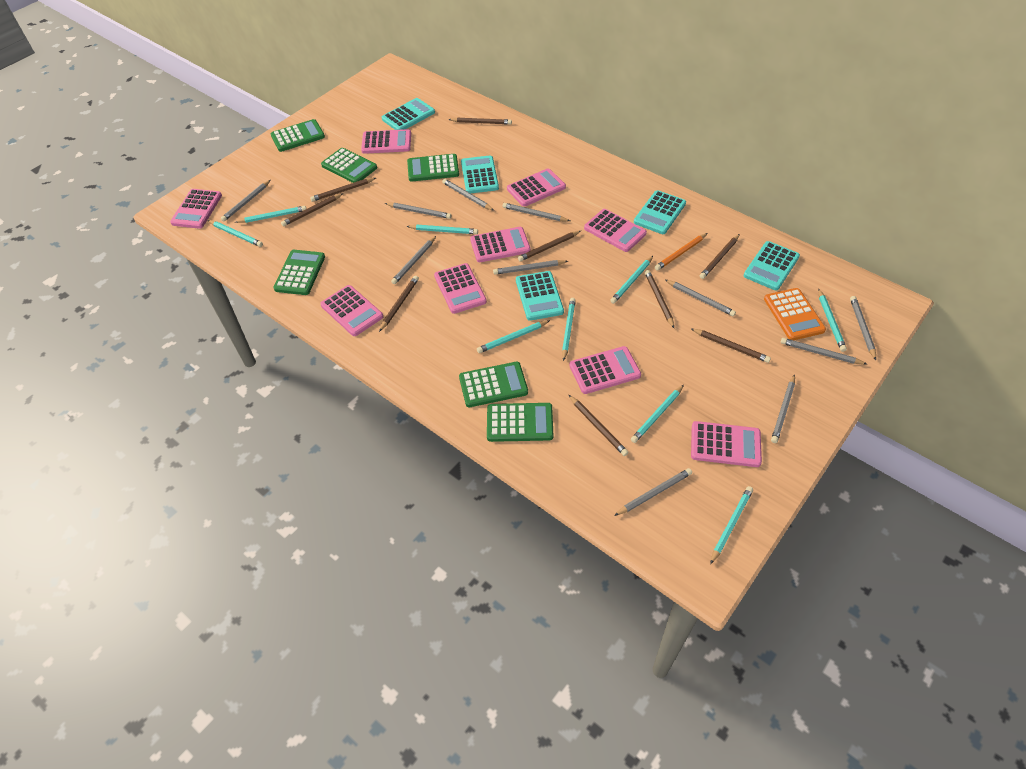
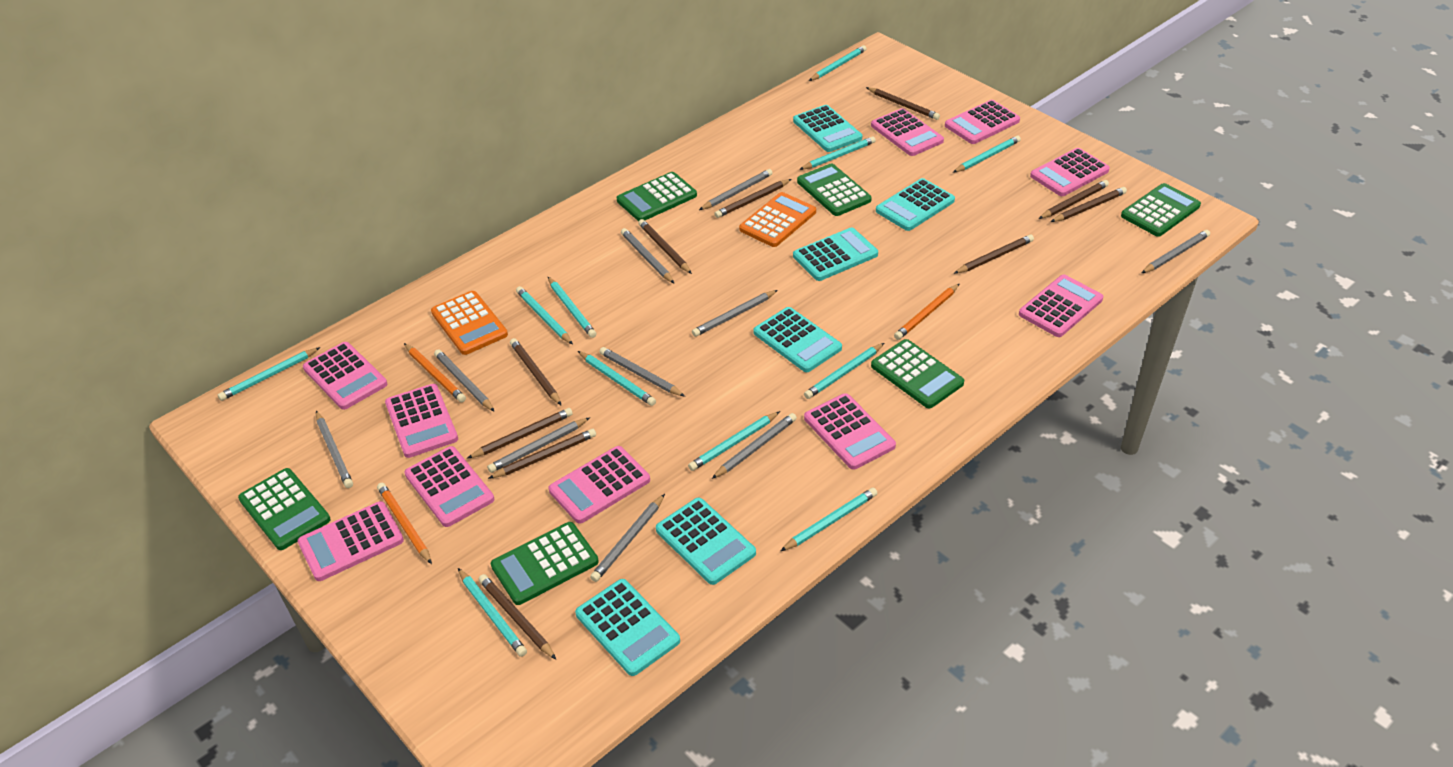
brown pencil: 9 -> 10
grey pencil: 11 -> 10
orange calculator: 1 -> 2
orange pencil: 1 -> 3
pink calculator: 9 -> 10
turquoise calculator: 5 -> 6
turquoise pencil: 9 -> 11

